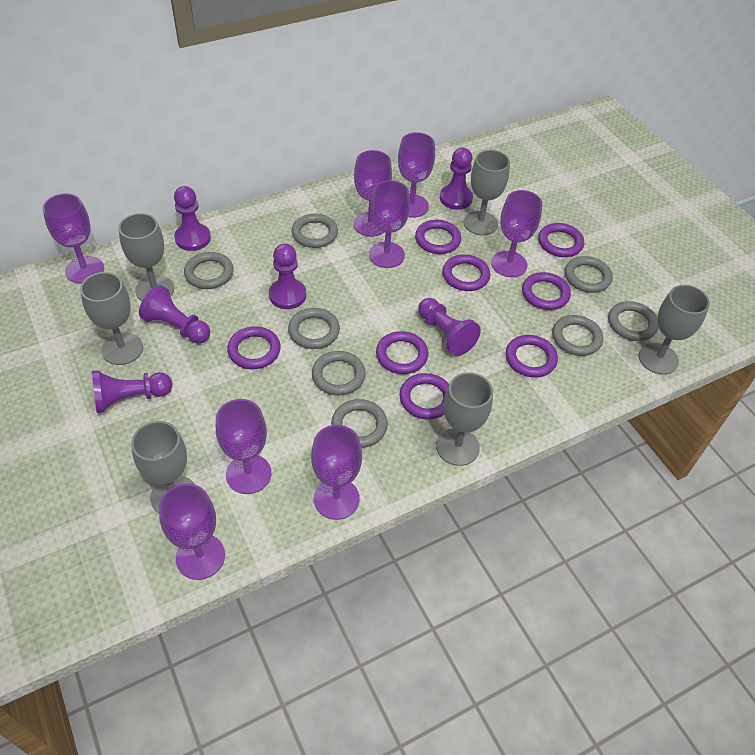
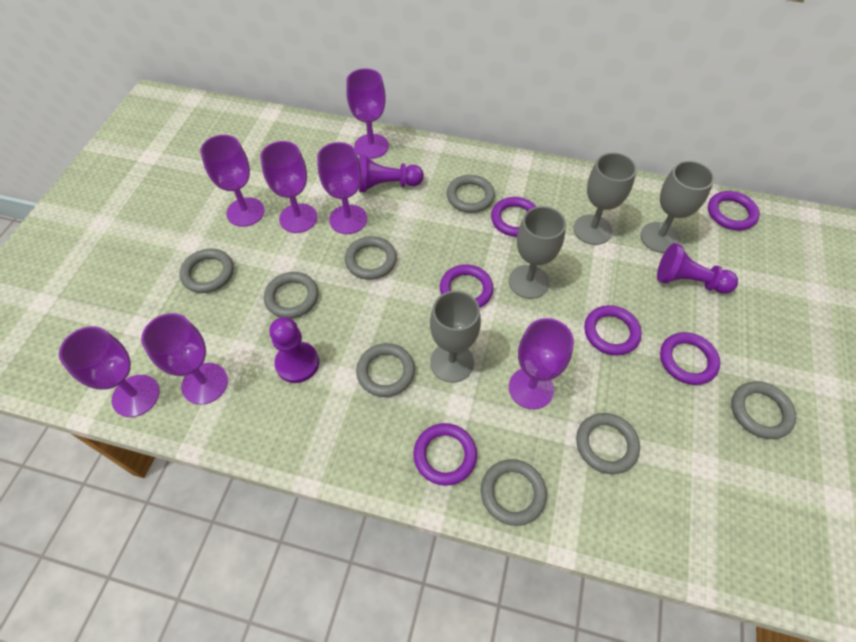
grey goblet: 6 -> 4
purple goblet: 8 -> 7
purple pawn: 6 -> 3
purple ring: 8 -> 6

